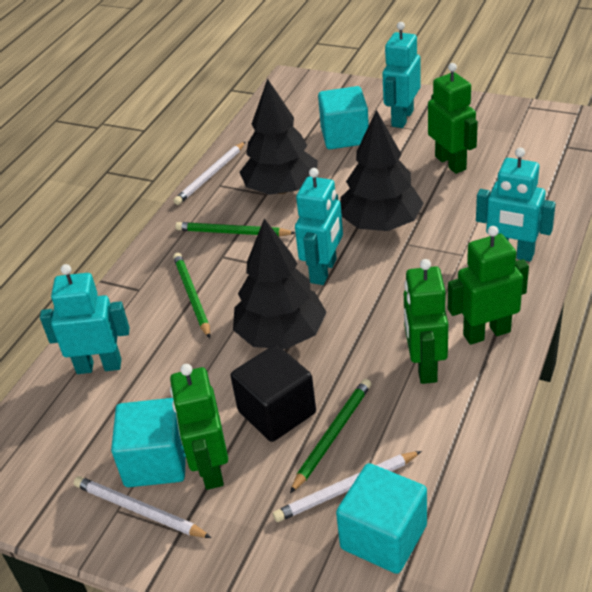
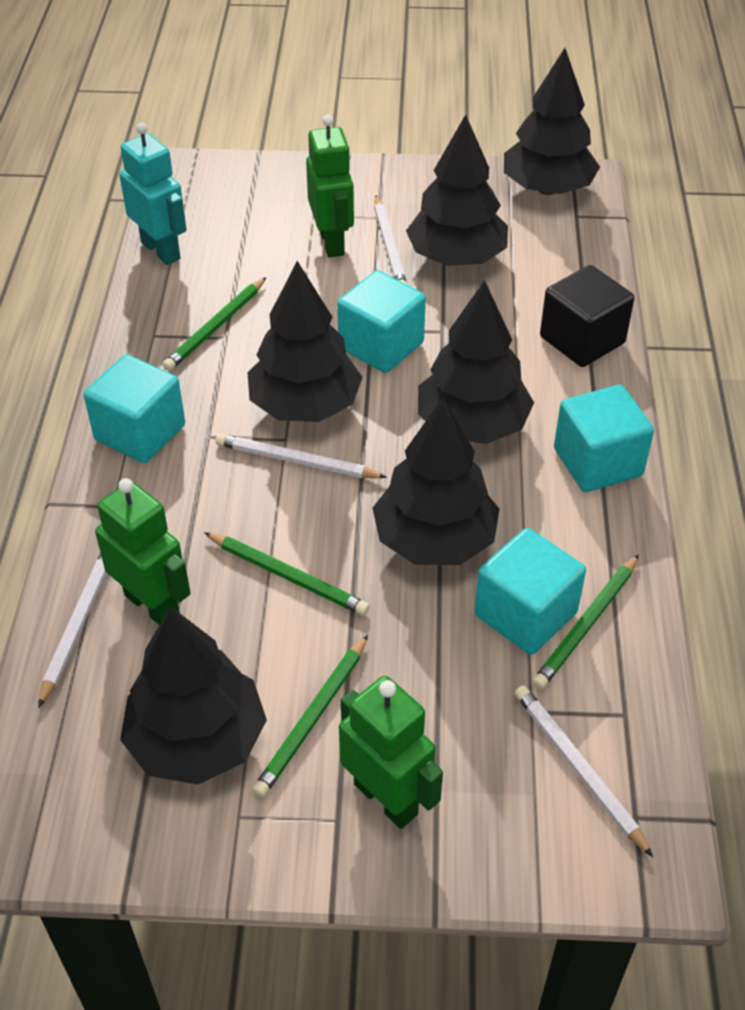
black tree: 3 -> 6
green pencil: 3 -> 4
green robot: 4 -> 3
turquoise cube: 3 -> 4
turquoise robot: 4 -> 1
white pencil: 3 -> 4

